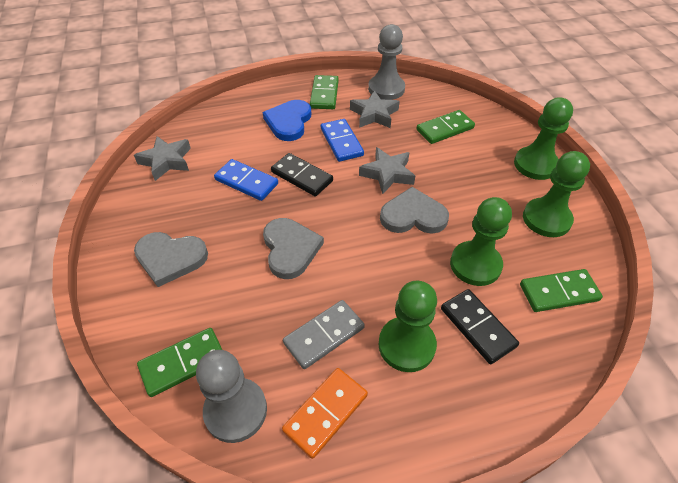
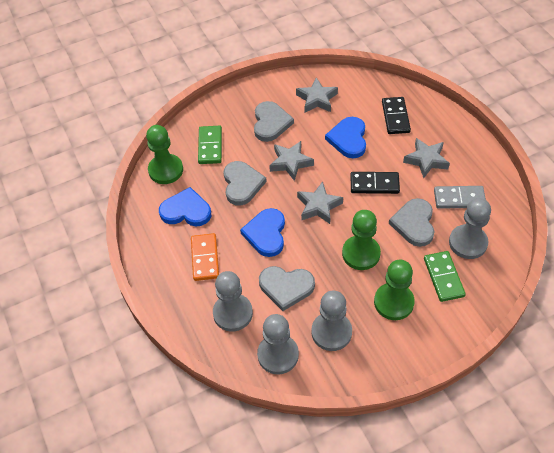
blue domino: 2 -> 0
blue heart: 1 -> 3
green domino: 4 -> 2
green pawn: 4 -> 3
grey heart: 3 -> 4
grey pawn: 2 -> 4
grey star: 3 -> 4

